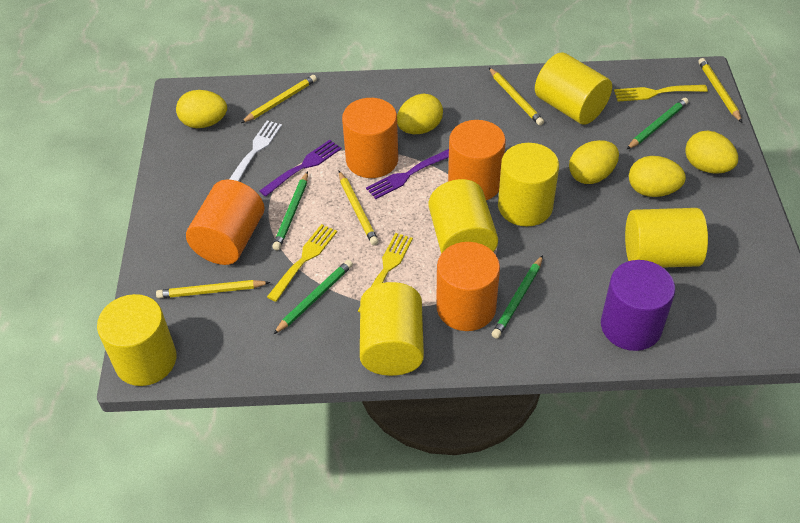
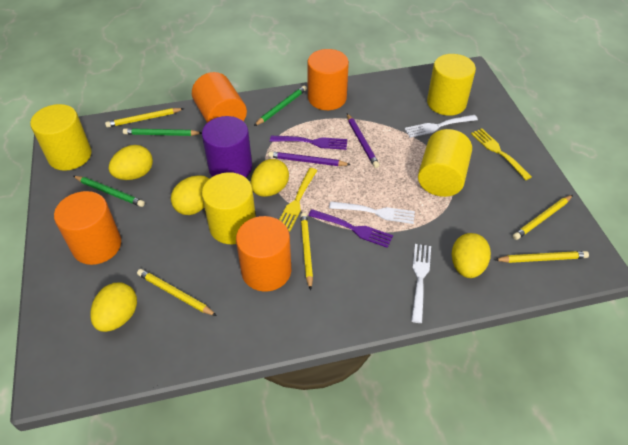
green pencil: 4 -> 3
purple pencil: 0 -> 2
white fork: 1 -> 3
yellow cylinder: 6 -> 4
yellow fork: 3 -> 2

